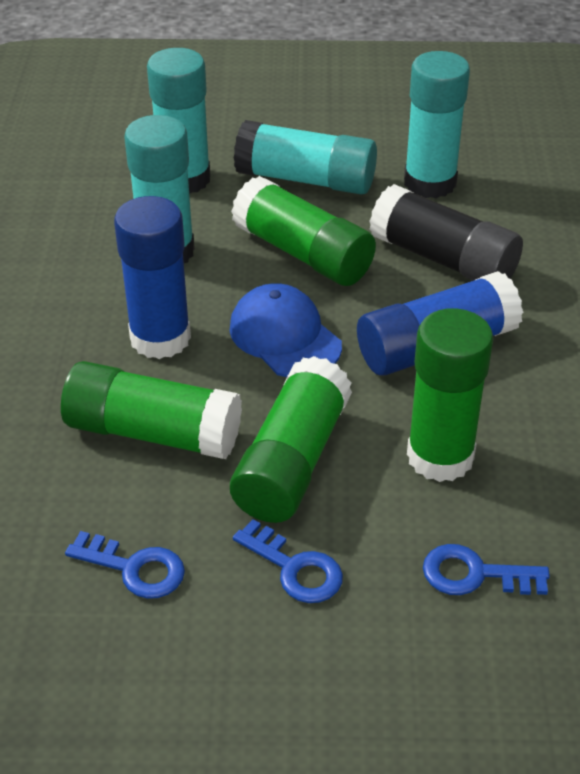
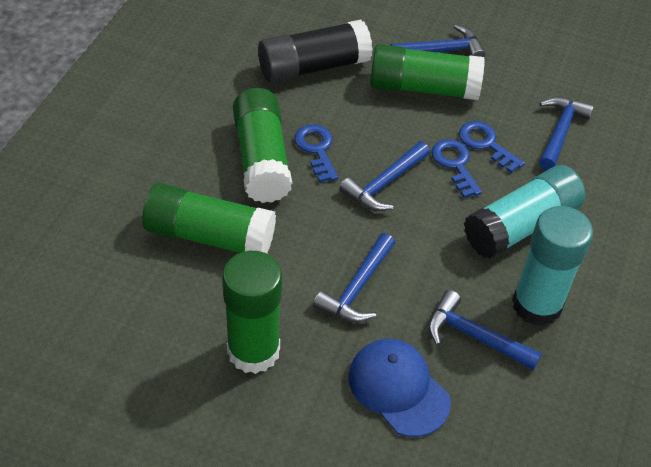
blue glue stick: 2 -> 0
blue hammer: 0 -> 5
turquoise glue stick: 4 -> 2

